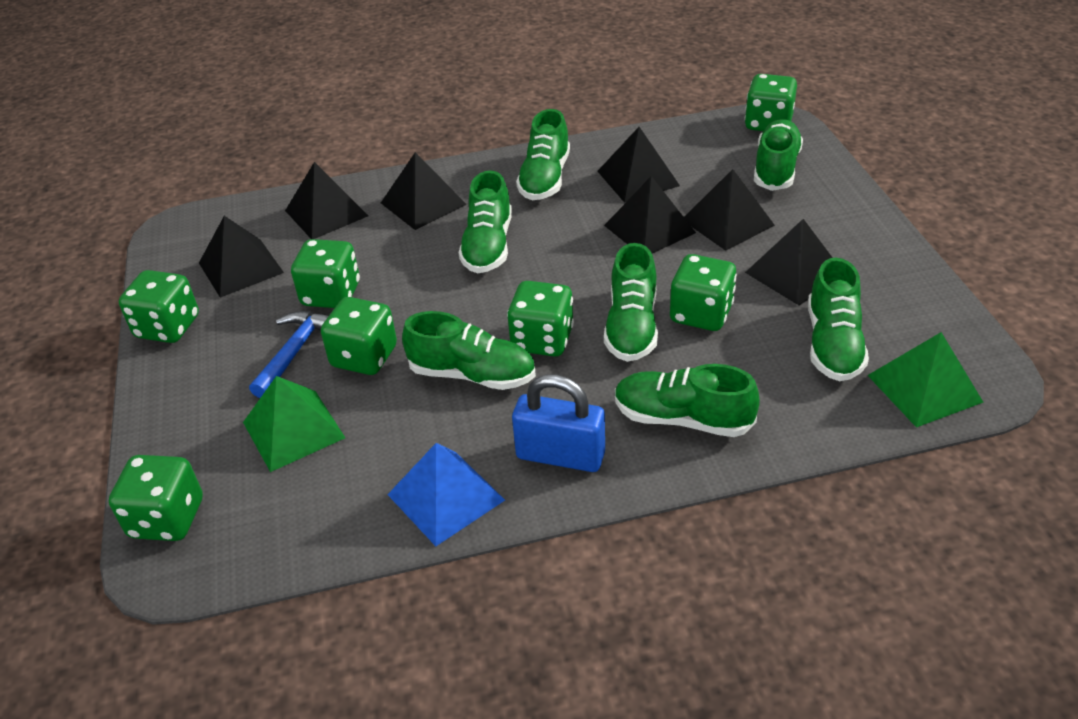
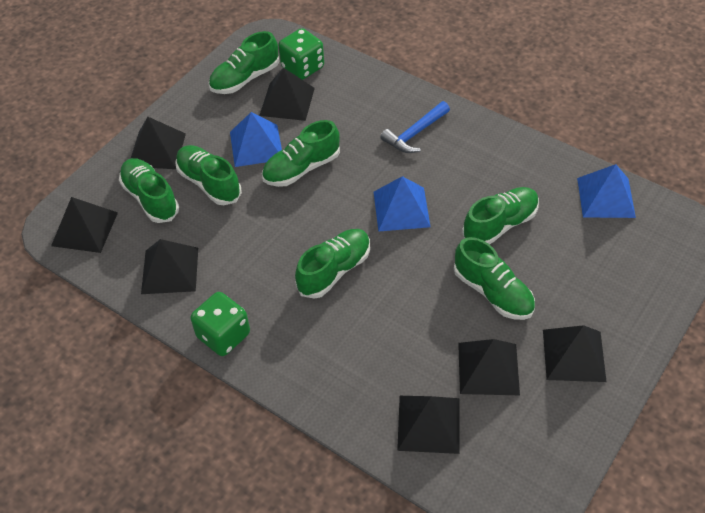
blue padlock: 1 -> 0
blue pyramid: 1 -> 3
green dice: 7 -> 2
green pyramid: 2 -> 0

